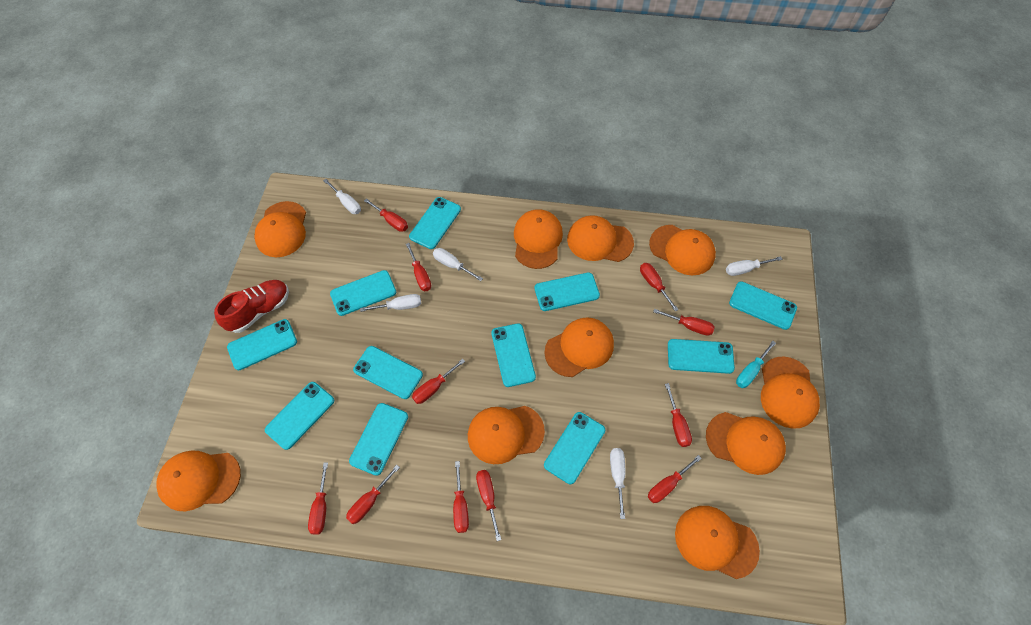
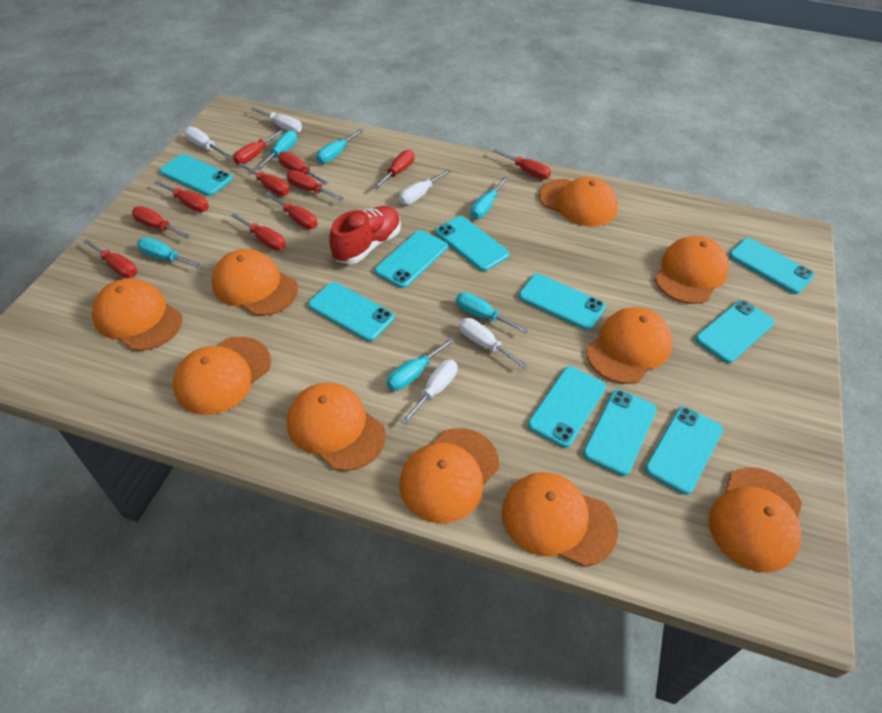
turquoise phone: 11 -> 10
turquoise screwdriver: 1 -> 6

